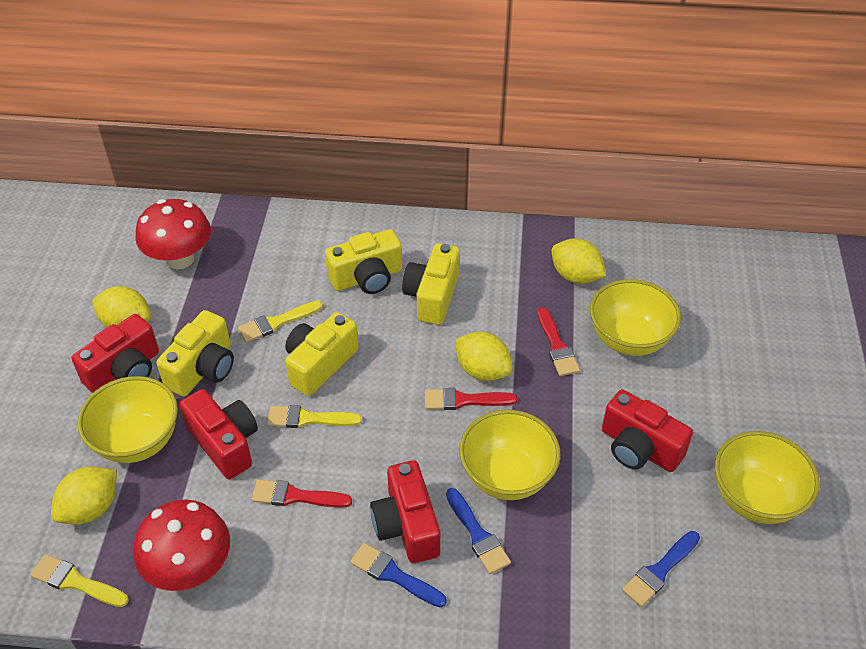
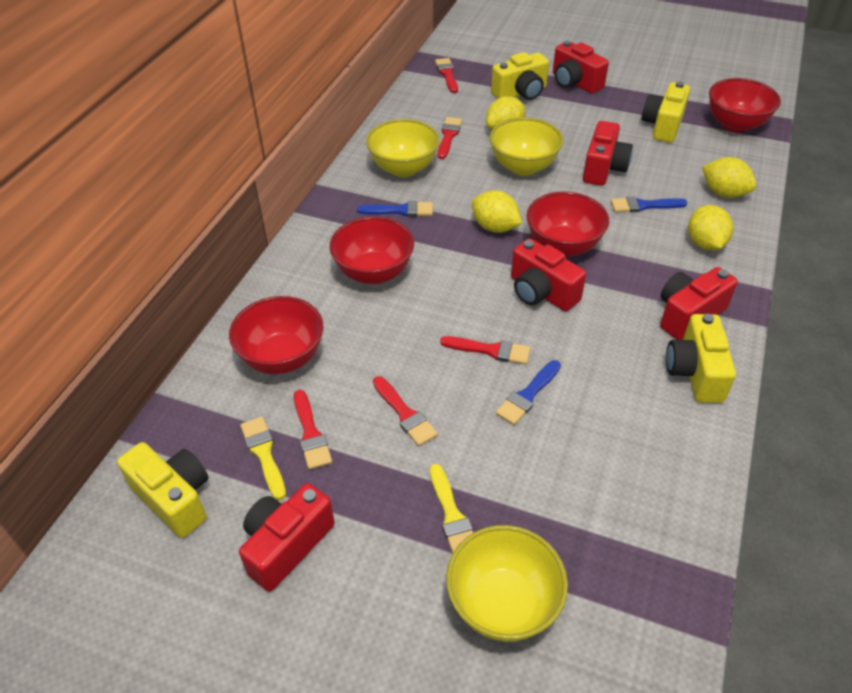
red bowl: 0 -> 4
red brush: 3 -> 5
red camera: 4 -> 5
red mushroom: 2 -> 0
yellow bowl: 4 -> 3
yellow brush: 3 -> 2

